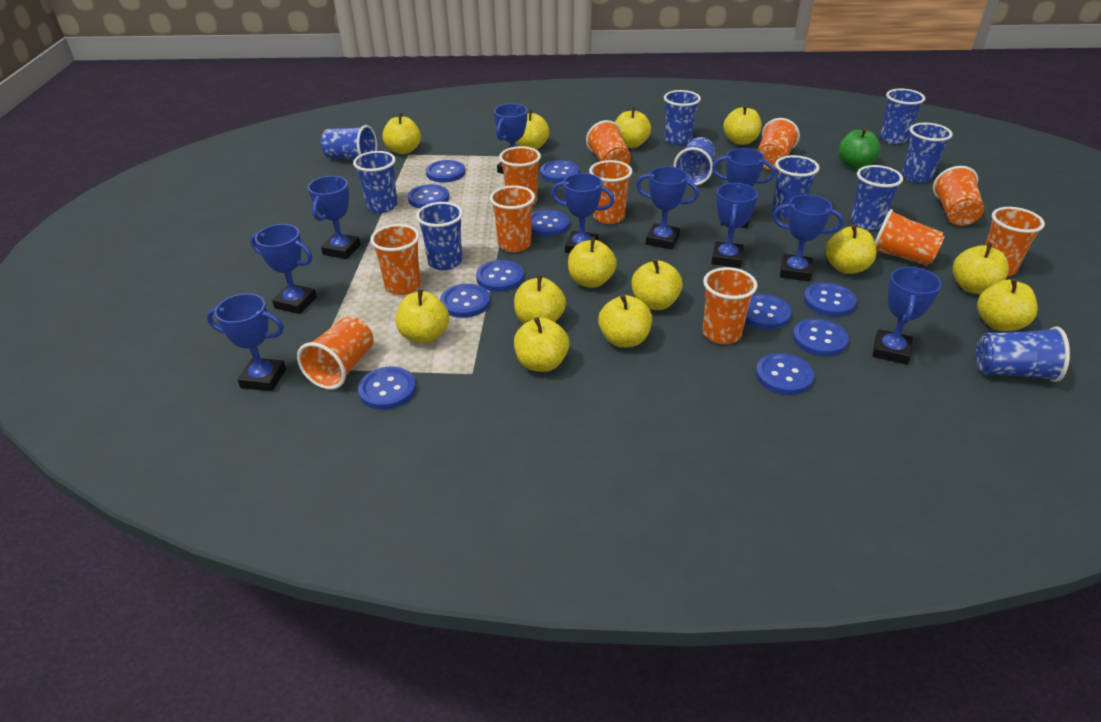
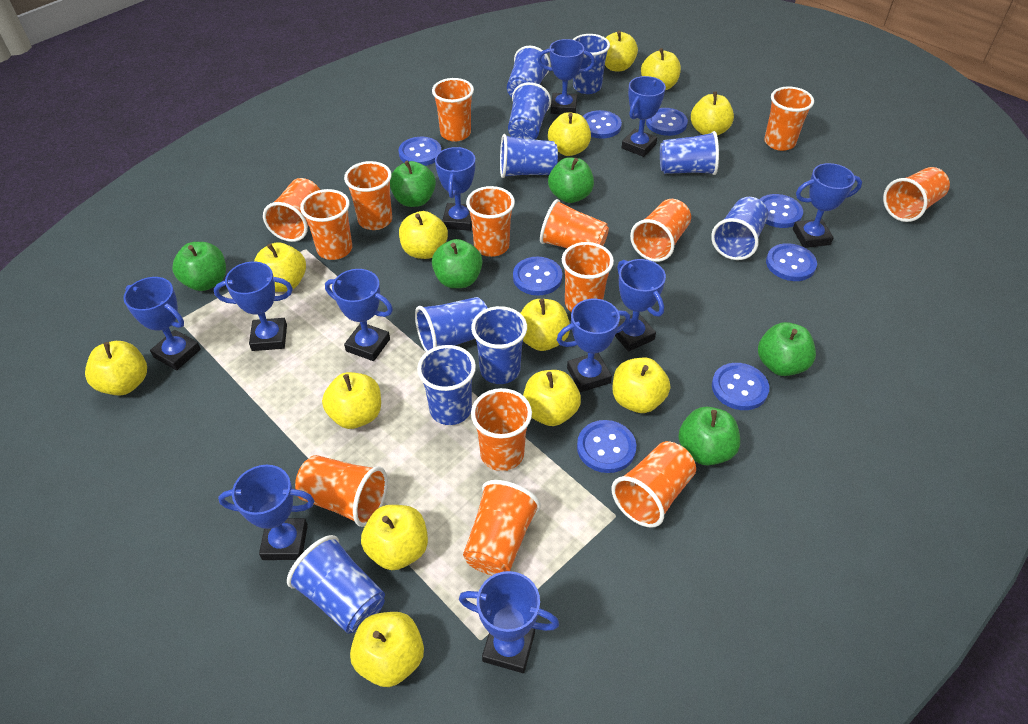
blue button: 11 -> 8
blue trophy: 10 -> 11
green apple: 1 -> 6
orange cup: 11 -> 14

